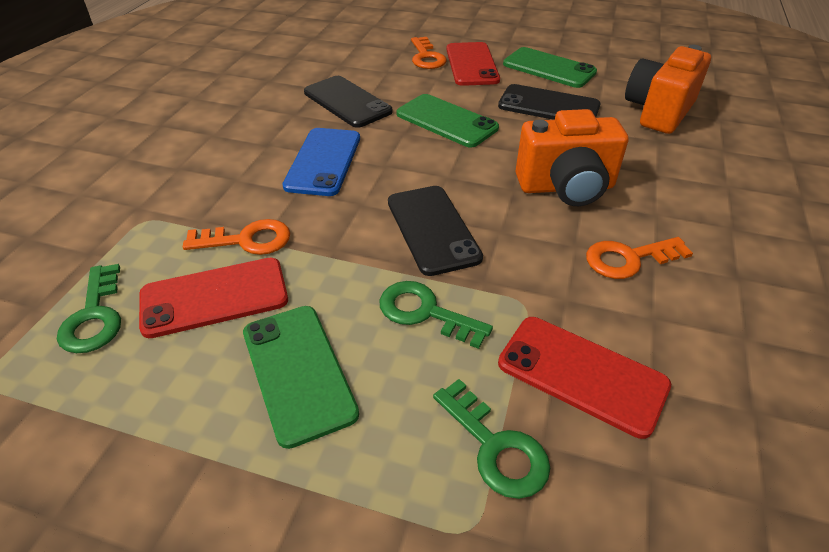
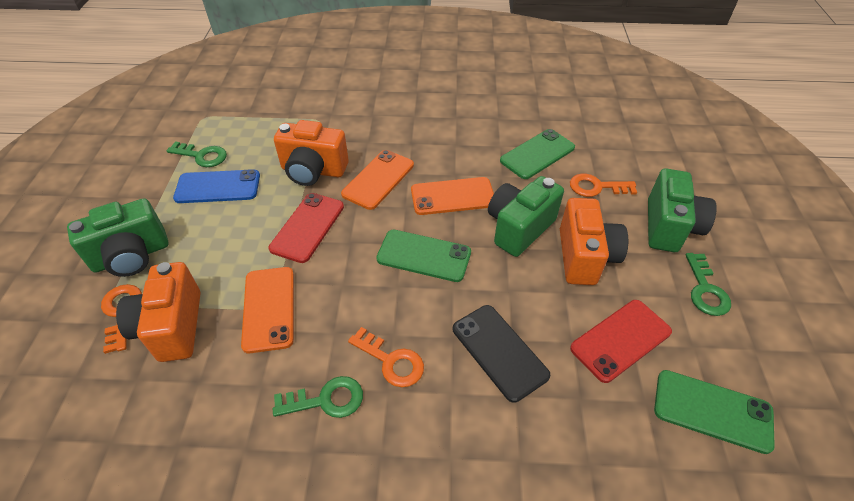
black phone: 3 -> 1
green camera: 0 -> 3
orange camera: 2 -> 3
orange phone: 0 -> 3
red phone: 3 -> 2

